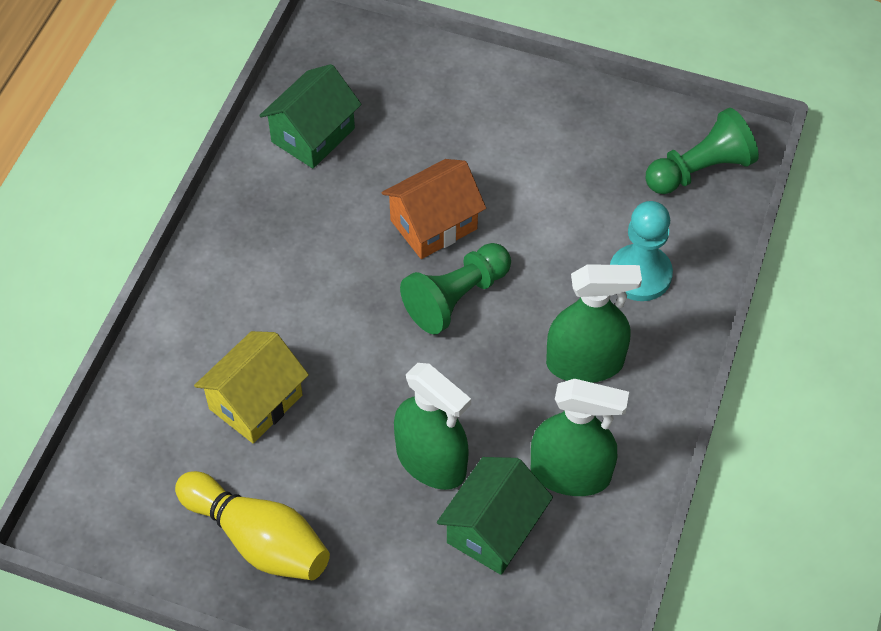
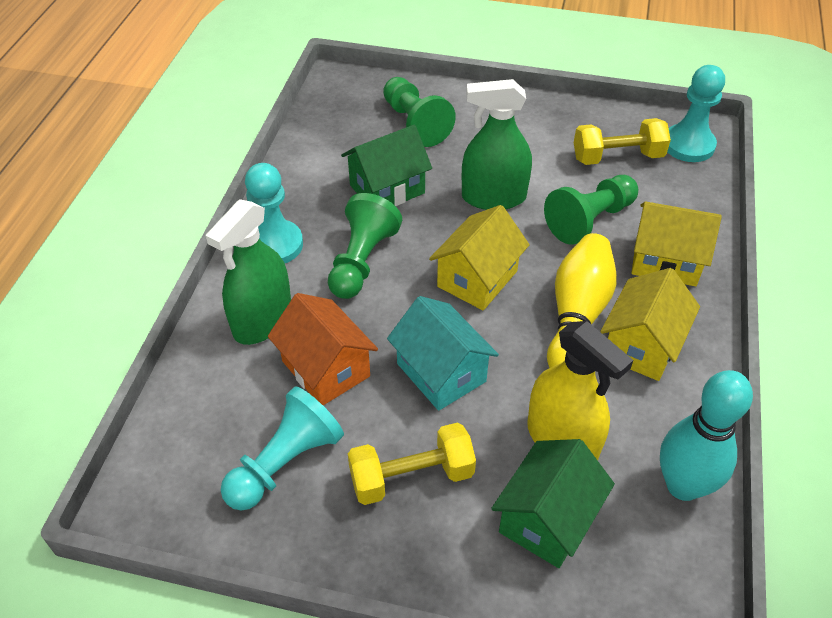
green pawn: 2 -> 3
green spray bottle: 3 -> 2
turquoise bowling pin: 0 -> 1
turquoise house: 0 -> 1
turquoise pawn: 1 -> 3
yellow dumbbell: 0 -> 2
yellow house: 1 -> 3
yellow spray bottle: 0 -> 1

